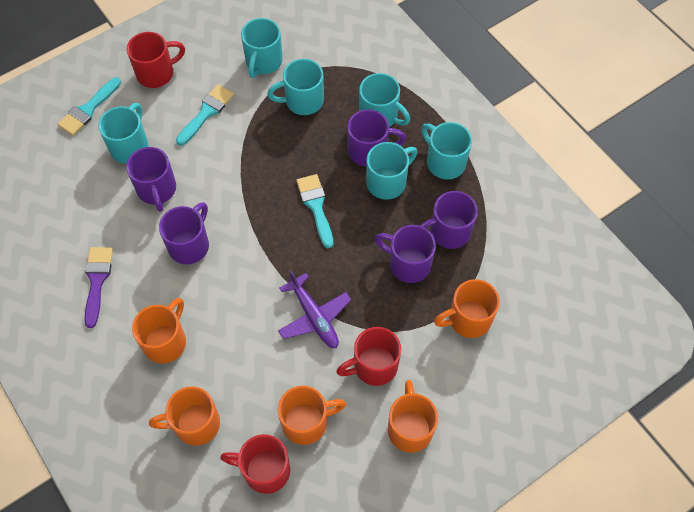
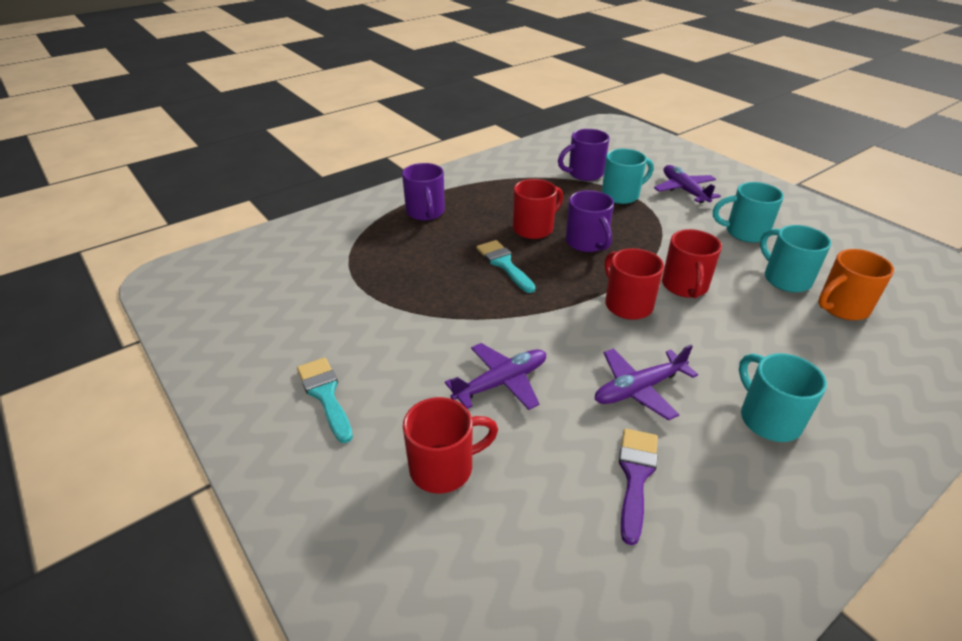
orange mug: 5 -> 1
purple mug: 5 -> 3
purple plane: 1 -> 3
red mug: 3 -> 4
turquoise brush: 3 -> 2
turquoise mug: 6 -> 4

